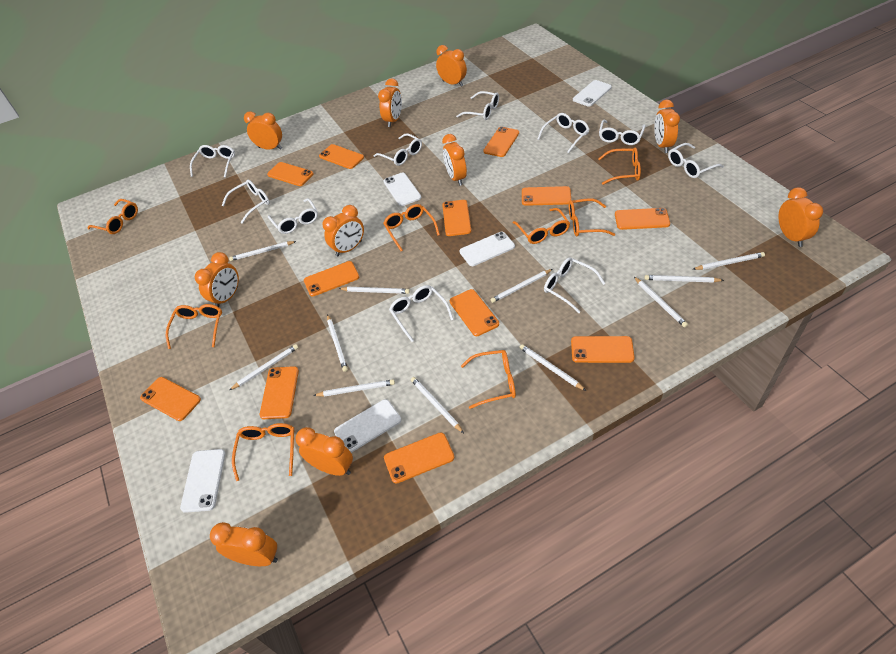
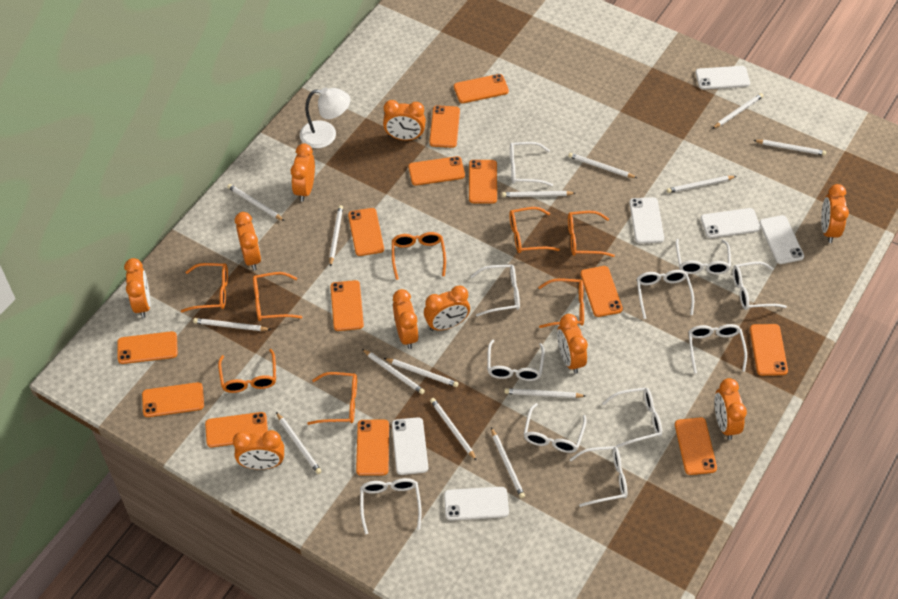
orange phone: 12 -> 13
white glasses: 10 -> 11
white lamp: 0 -> 1
white pencil: 11 -> 14
white phone: 5 -> 6

